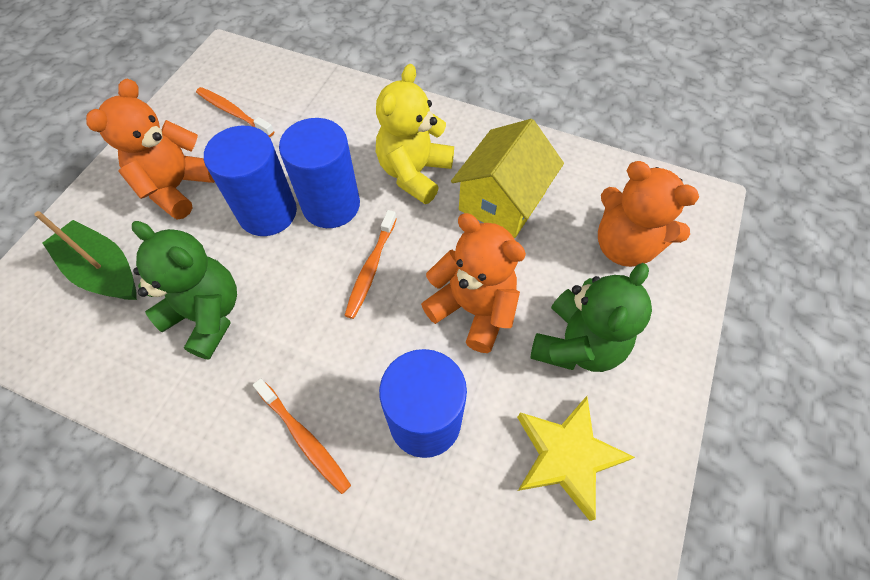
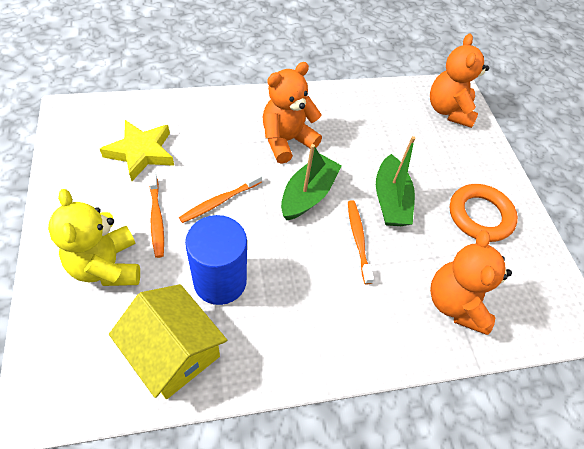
blue cylinder: 3 -> 1
green boat: 1 -> 2
green teddy bear: 2 -> 0
orange ring: 0 -> 1

